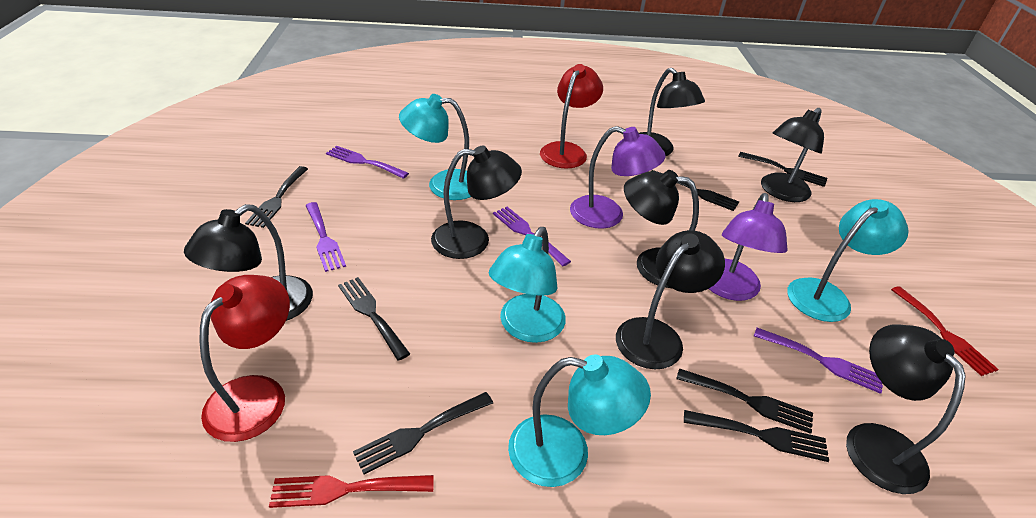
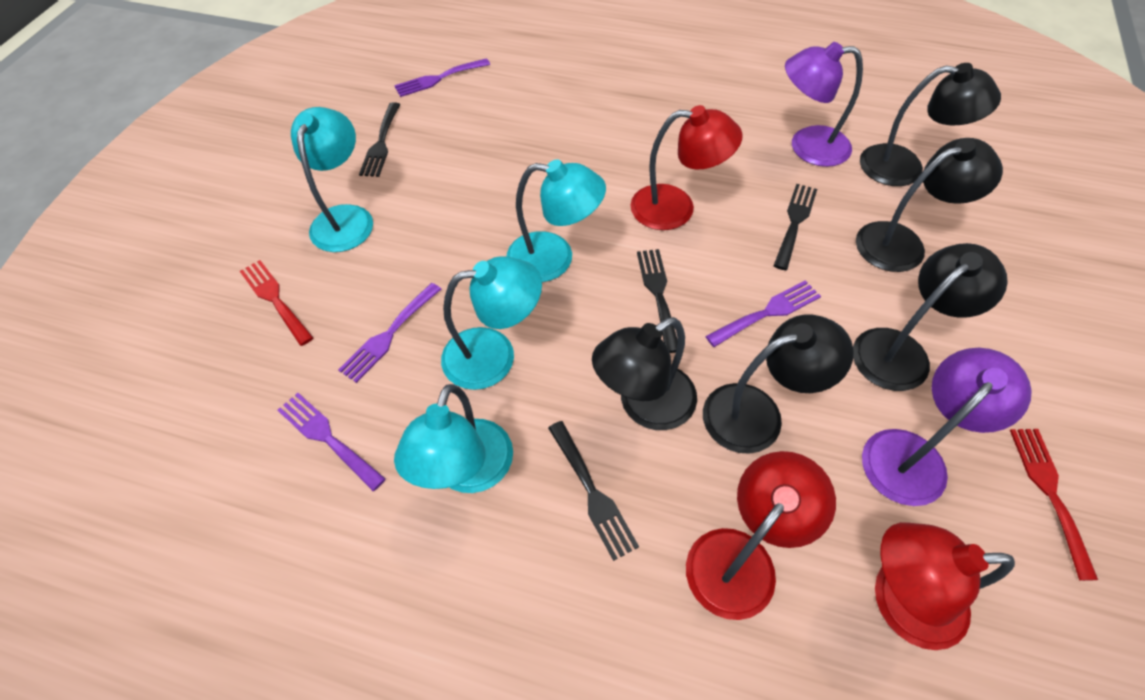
black fork: 7 -> 4
black lamp: 7 -> 5
red lamp: 2 -> 3

